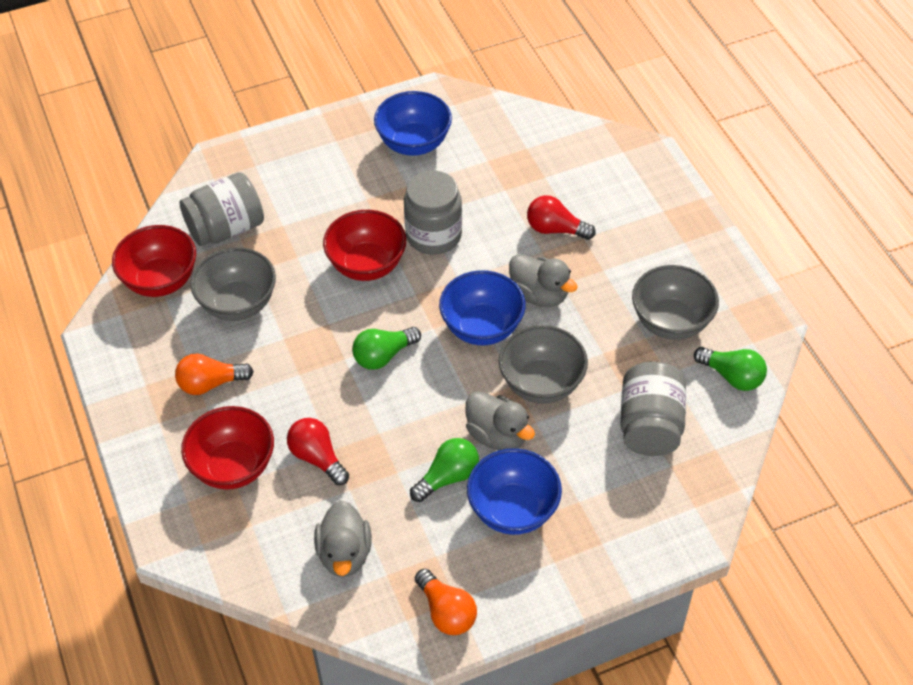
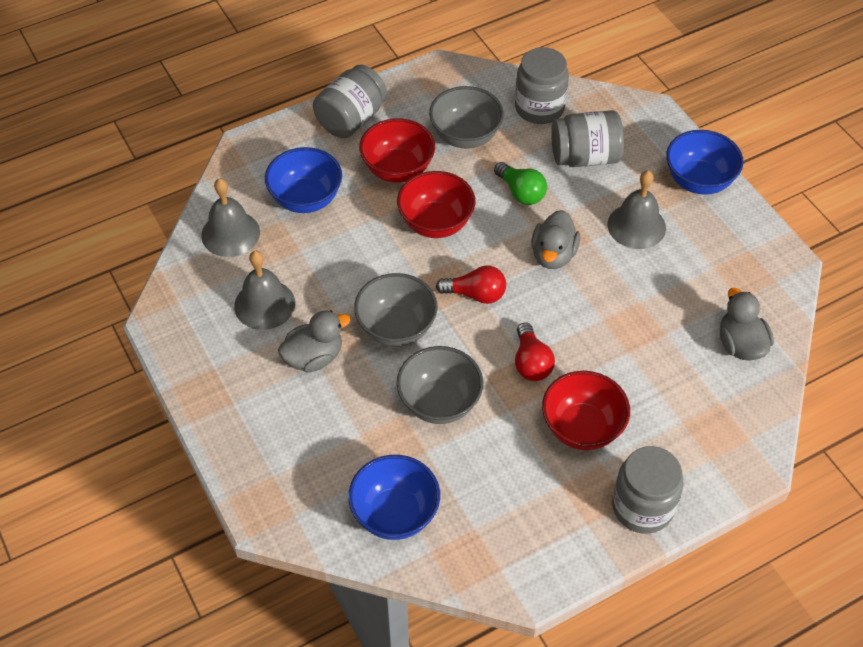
green light bulb: 3 -> 1
grey bell: 0 -> 3
grey jar: 3 -> 4
orange light bulb: 2 -> 0

